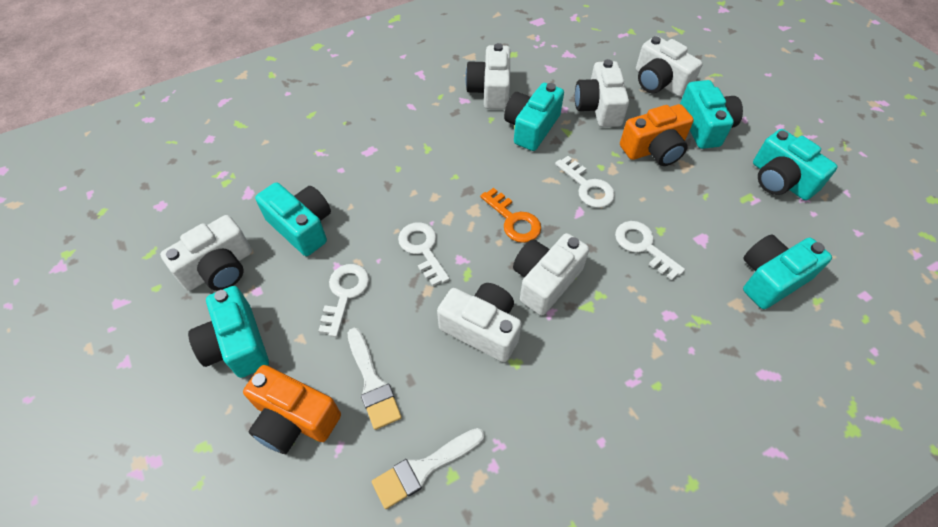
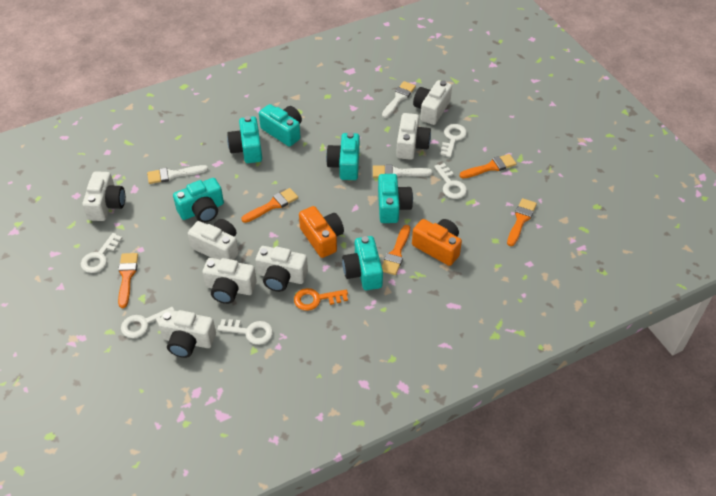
orange brush: 0 -> 5
white brush: 2 -> 3
white camera: 6 -> 7
white key: 4 -> 5

